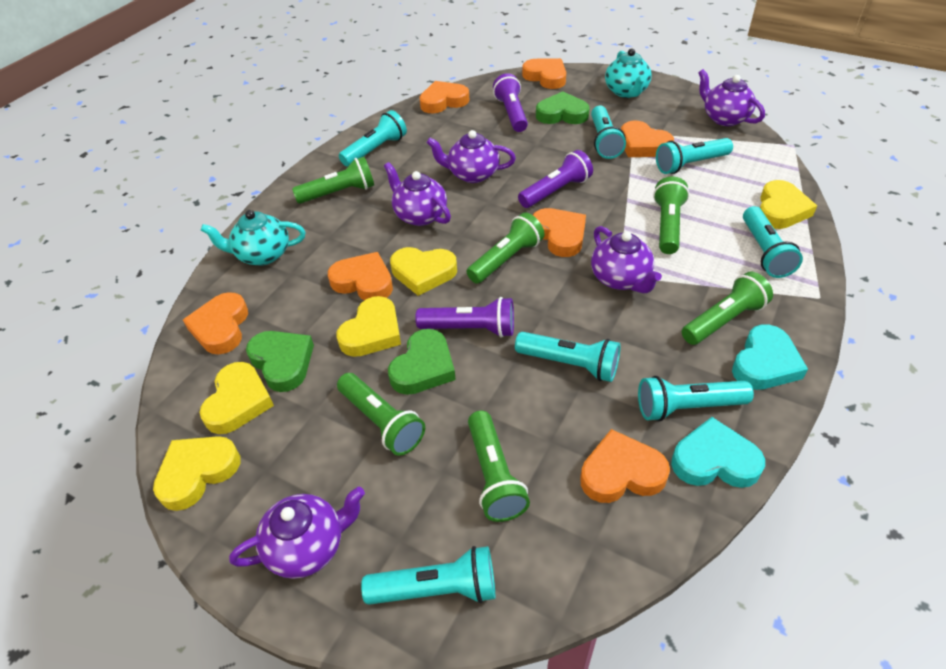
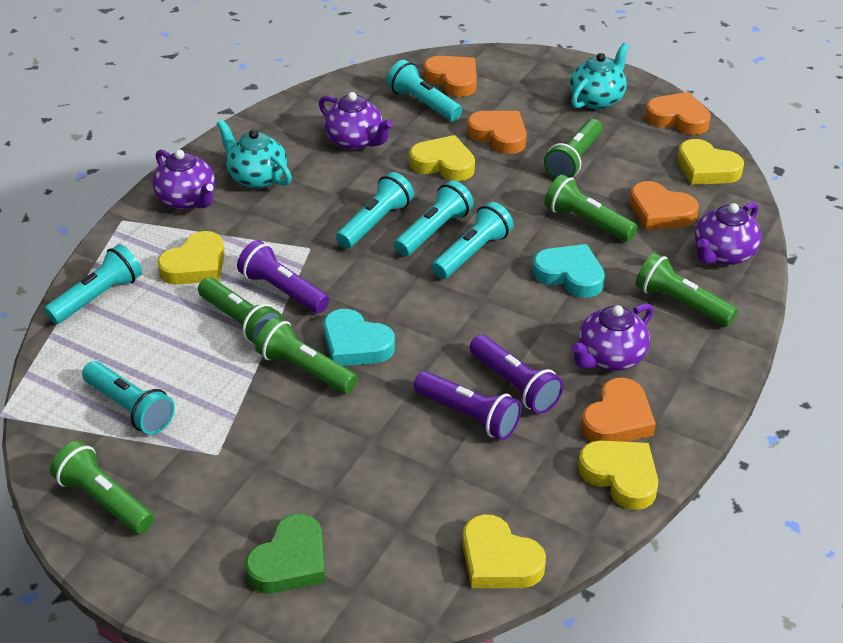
green heart: 3 -> 1
orange heart: 7 -> 5
purple teapot: 5 -> 4
turquoise flashlight: 7 -> 6

